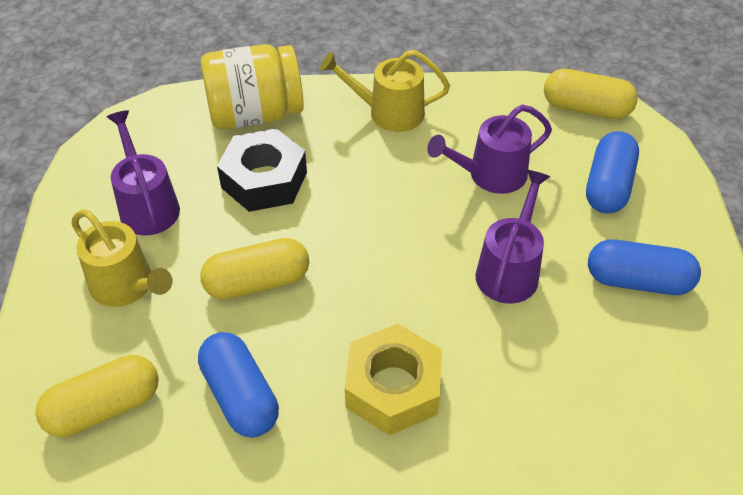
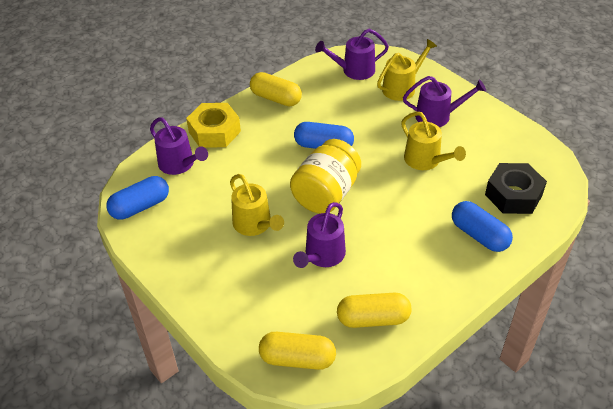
purple watering can: 3 -> 4
yellow watering can: 2 -> 3

